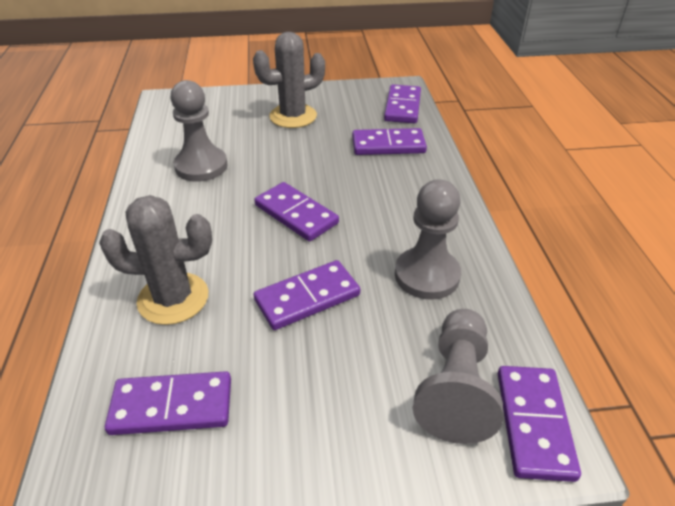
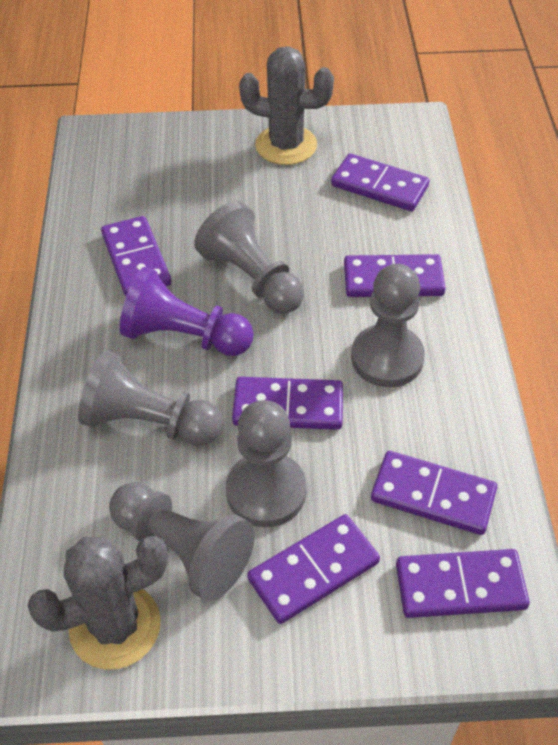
grey pawn: 3 -> 5
purple domino: 6 -> 7
purple pawn: 0 -> 1

